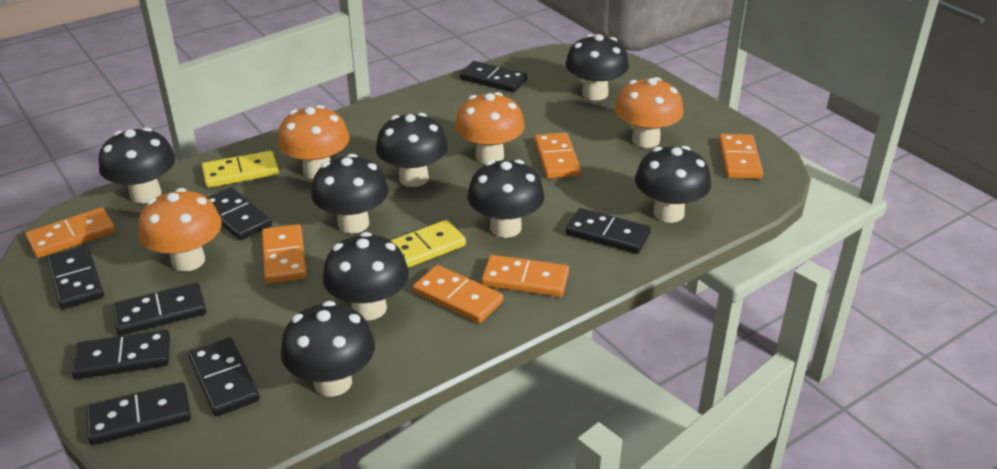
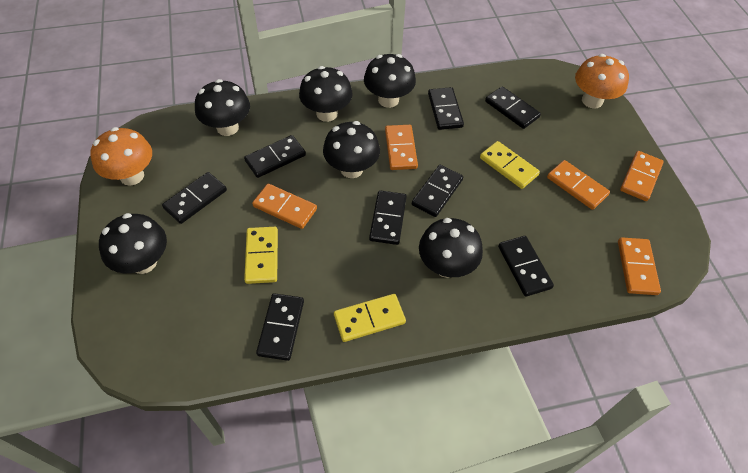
black mushroom: 8 -> 6
orange domino: 6 -> 5
orange mushroom: 4 -> 2
yellow domino: 2 -> 3

